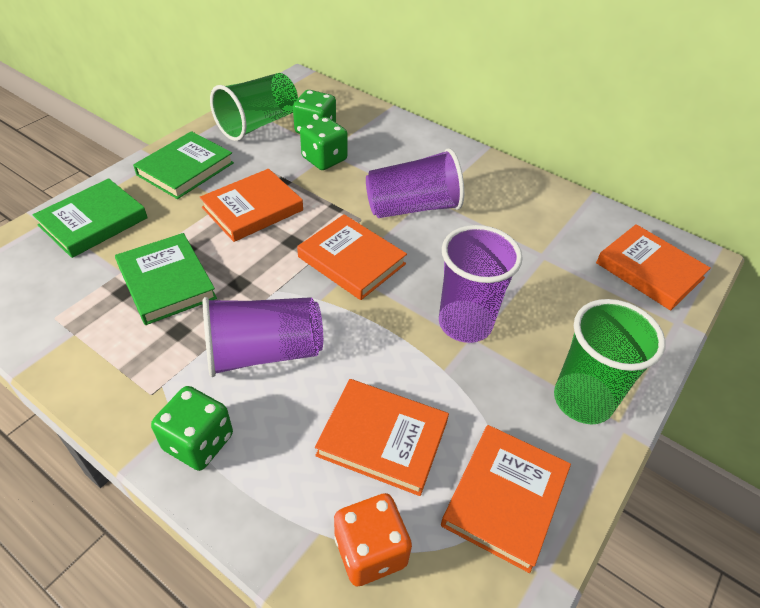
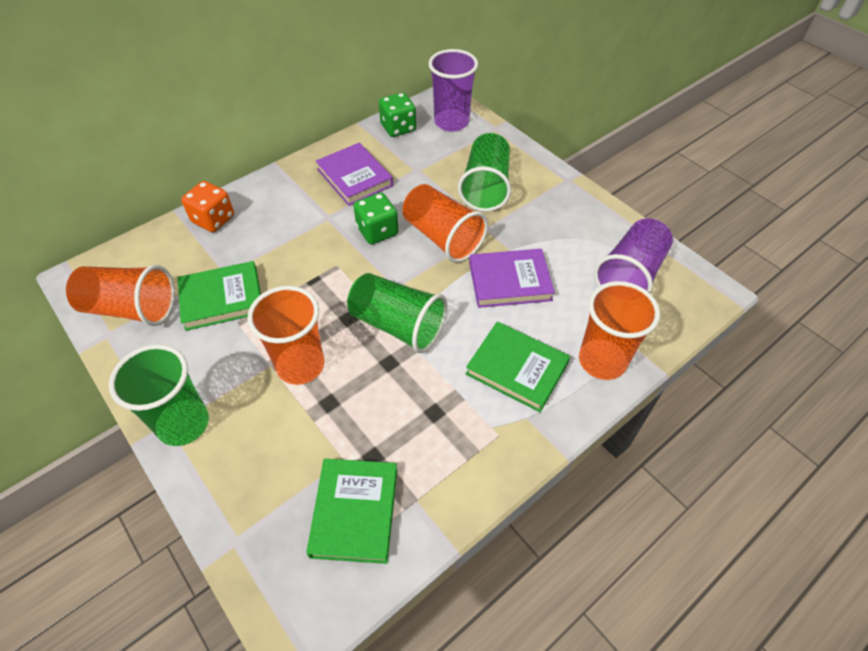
green cup: 2 -> 3
green dice: 3 -> 2
orange book: 5 -> 0
orange cup: 0 -> 4
purple book: 0 -> 2
purple cup: 3 -> 2

